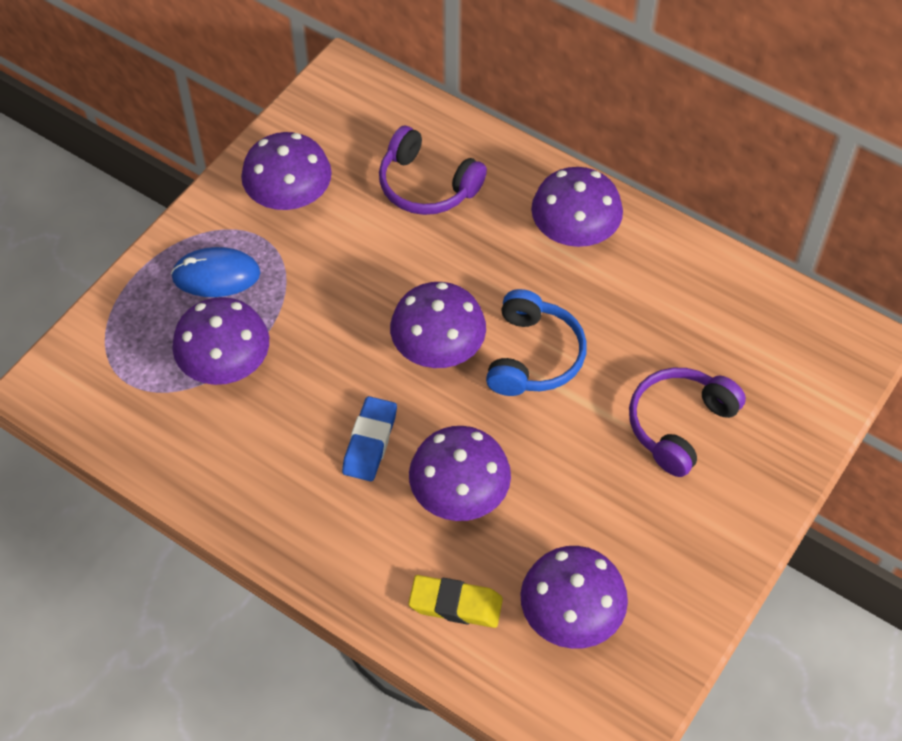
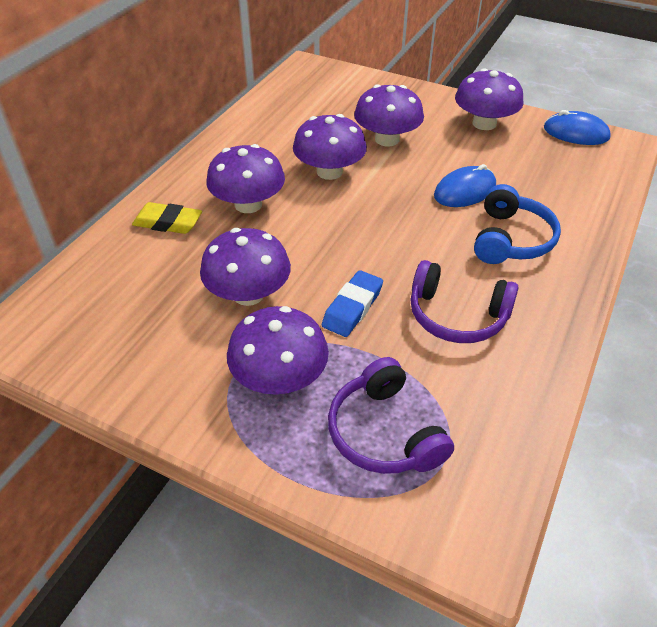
blue mouse: 1 -> 2

